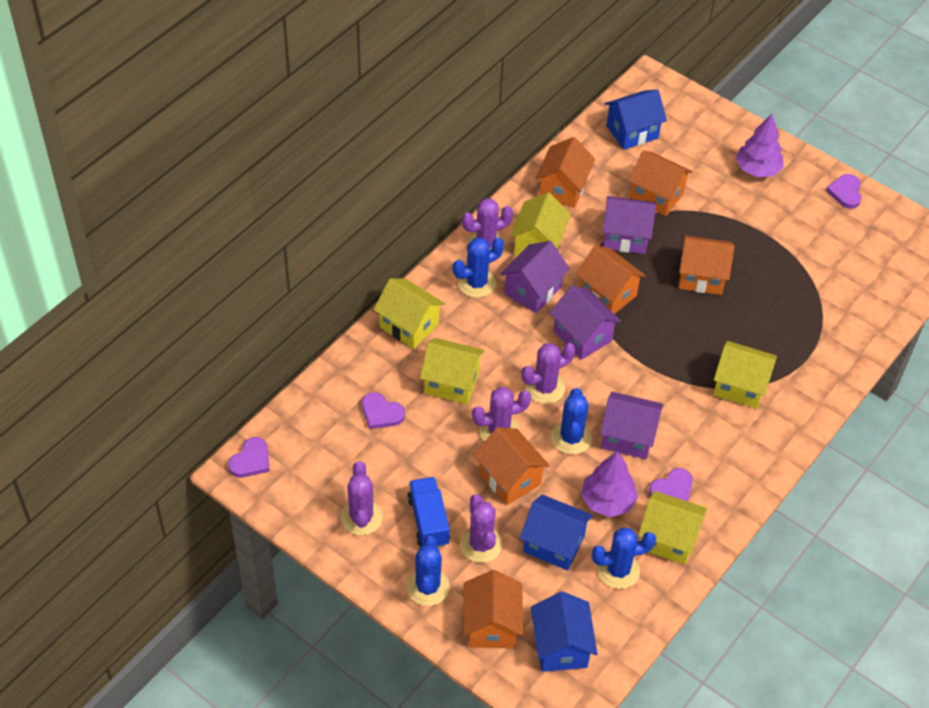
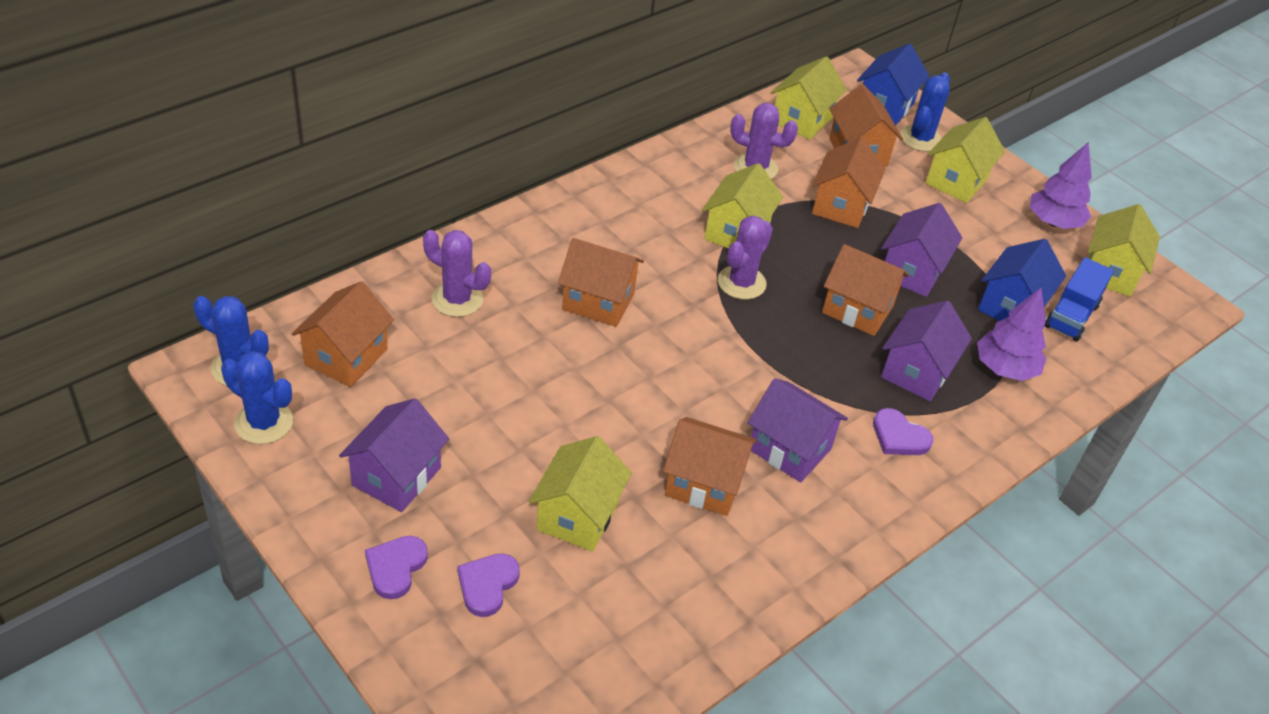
blue cactus: 4 -> 3
blue house: 3 -> 2
purple cactus: 5 -> 3
purple heart: 4 -> 3

